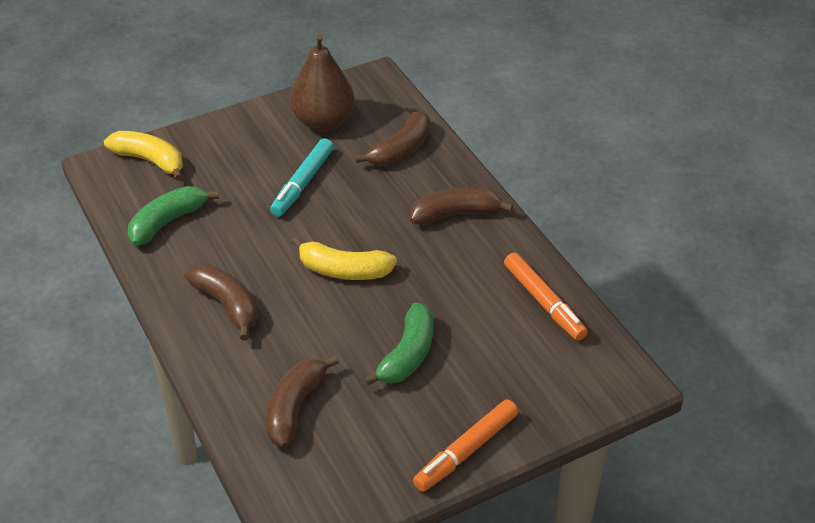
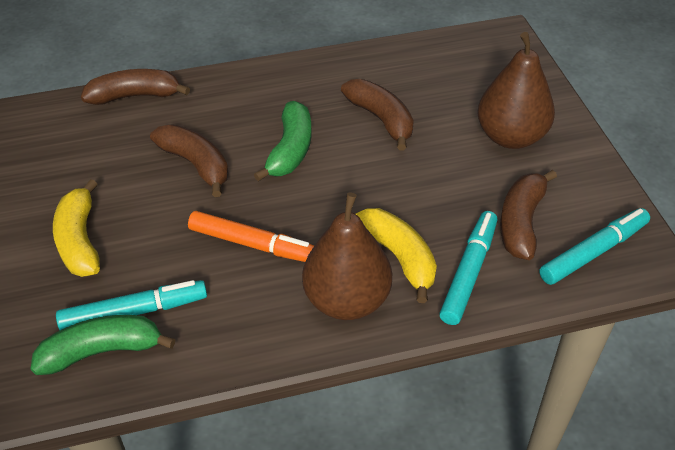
brown pear: 1 -> 2
orange marker: 2 -> 1
turquoise marker: 1 -> 3

